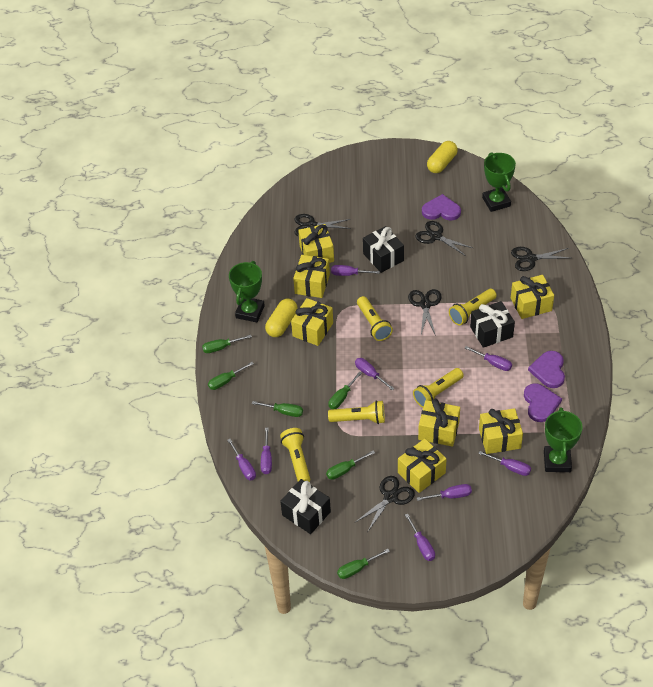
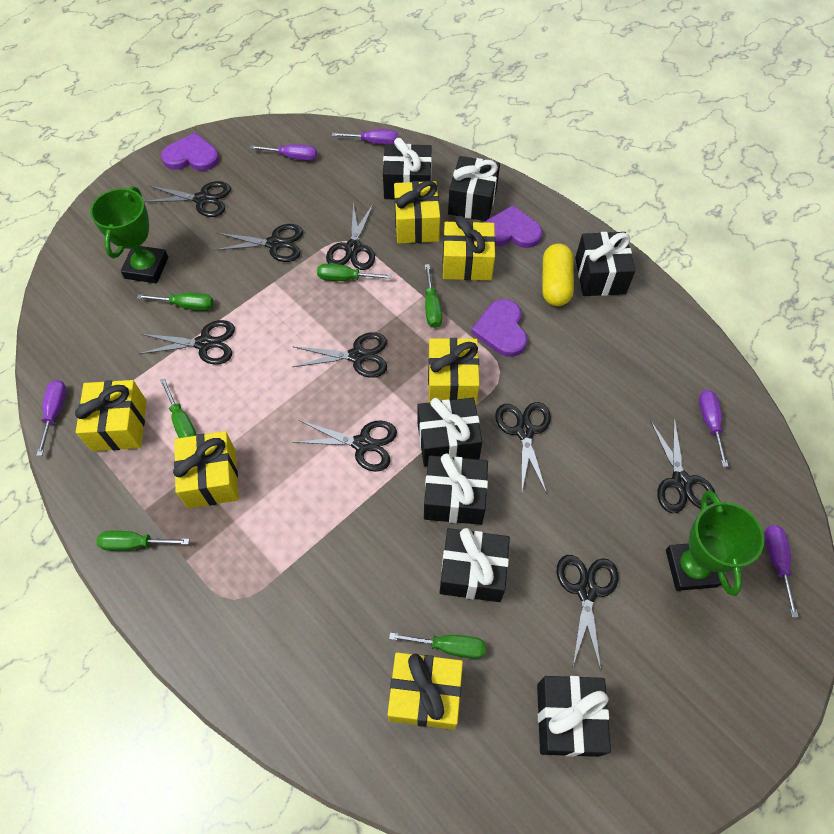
black gift: 3 -> 7
black scissors: 5 -> 9
green trophy: 3 -> 2
purple screwdriver: 8 -> 5
yellow capsule: 2 -> 1
yellow flashlight: 5 -> 0
yellow gift: 7 -> 6

